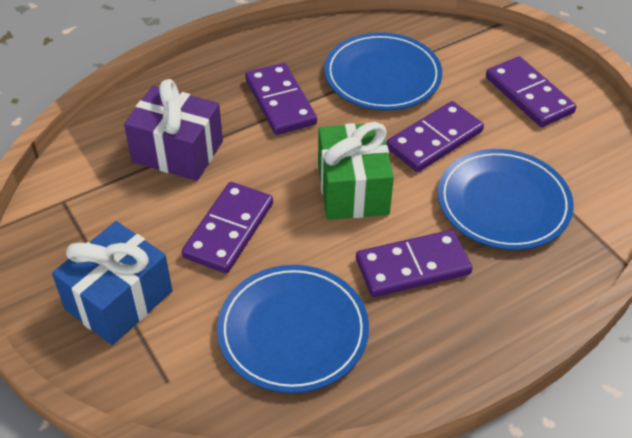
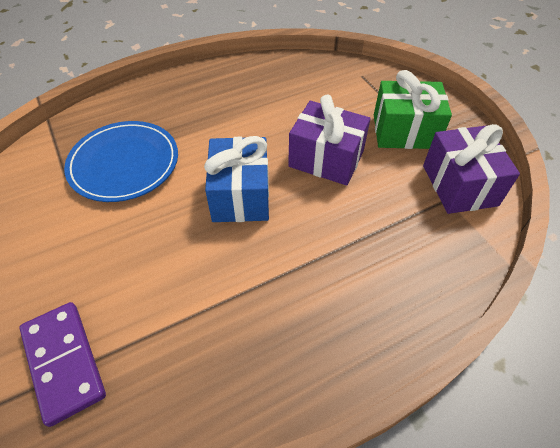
blue plate: 3 -> 1
purple domino: 5 -> 1
purple gift: 1 -> 2

